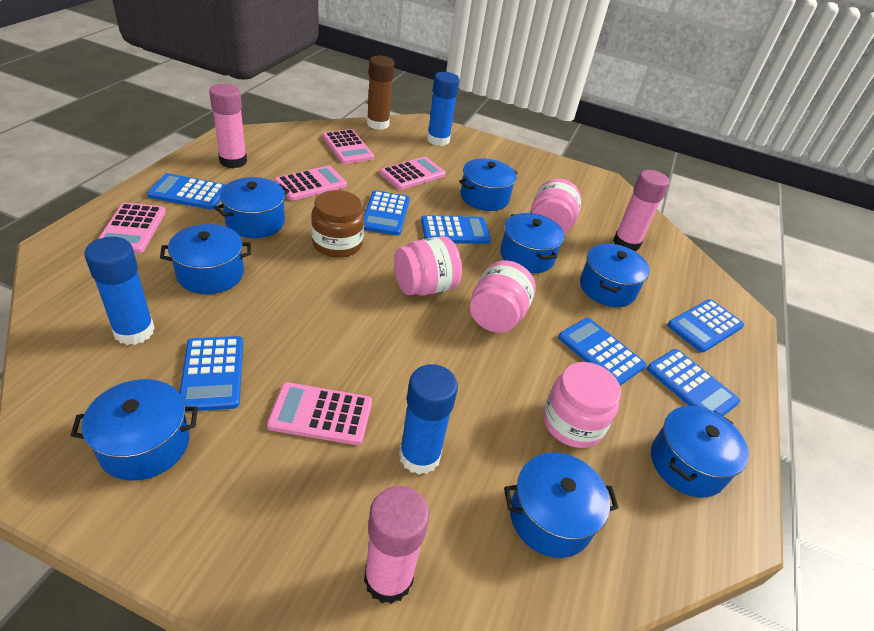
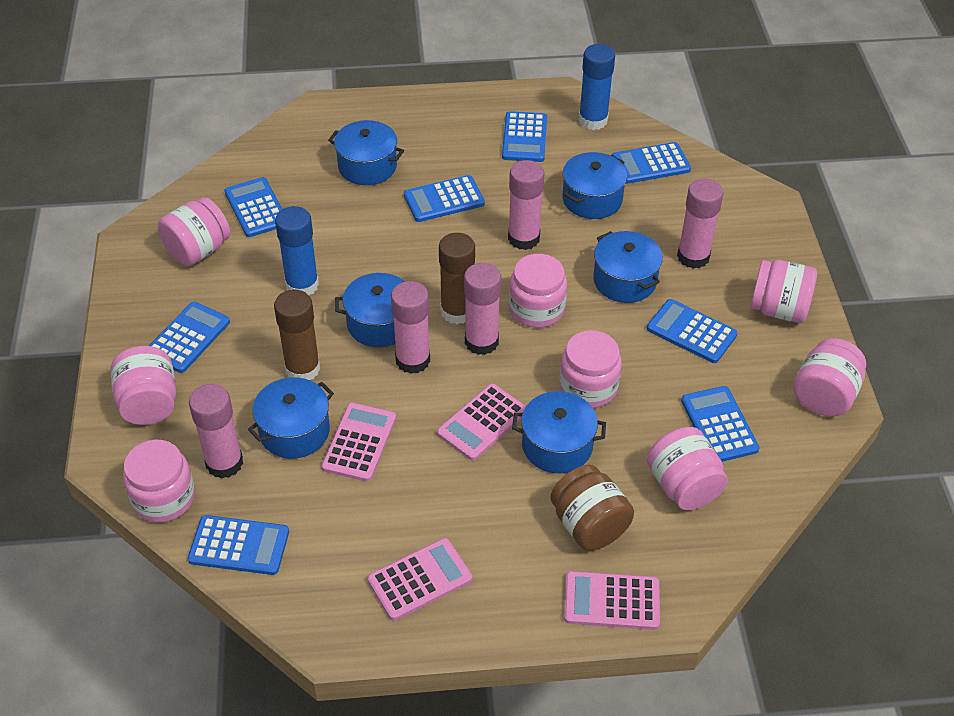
blue calculator: 7 -> 8
blue glue stick: 3 -> 2
blue pot: 8 -> 6
brown glue stick: 1 -> 2
pink calculator: 5 -> 4
pink glue stick: 3 -> 5
pink jar: 4 -> 8

